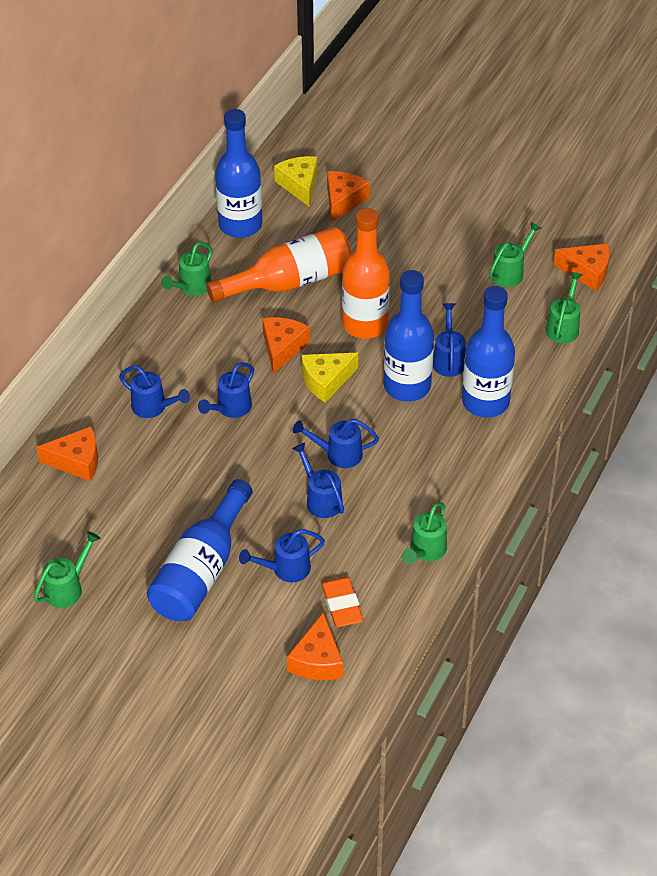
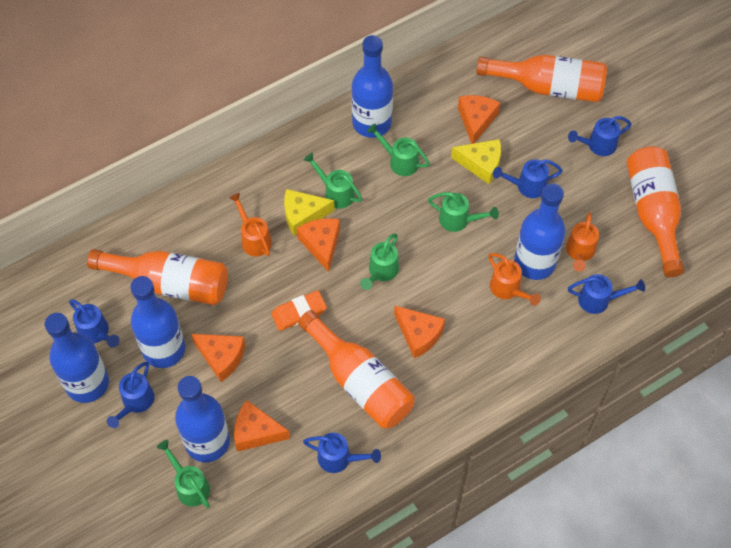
blue bottle: 4 -> 5
orange bottle: 2 -> 4
orange watering can: 0 -> 3

